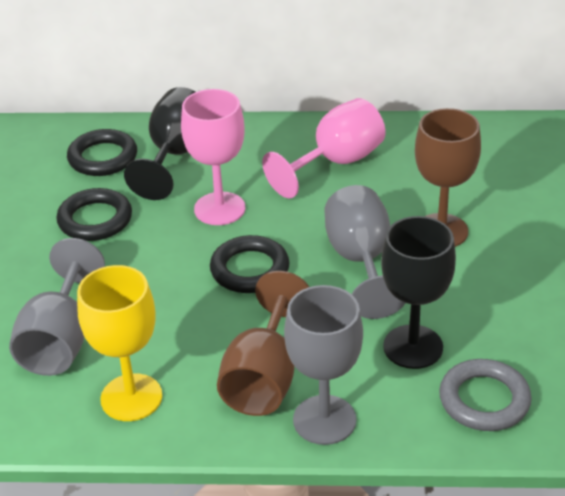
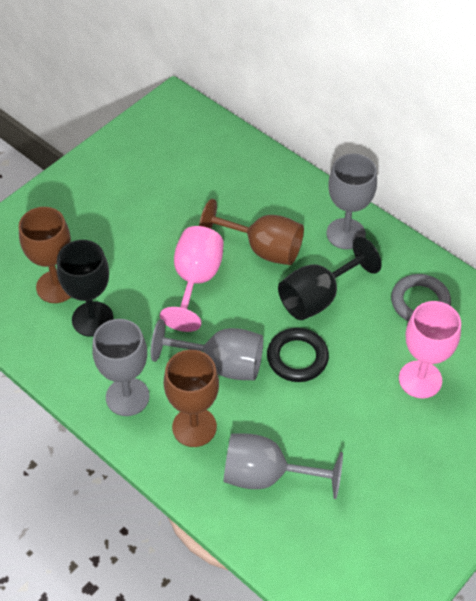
black ring: 3 -> 1
brown goblet: 2 -> 3
grey goblet: 3 -> 4
yellow goblet: 1 -> 0

